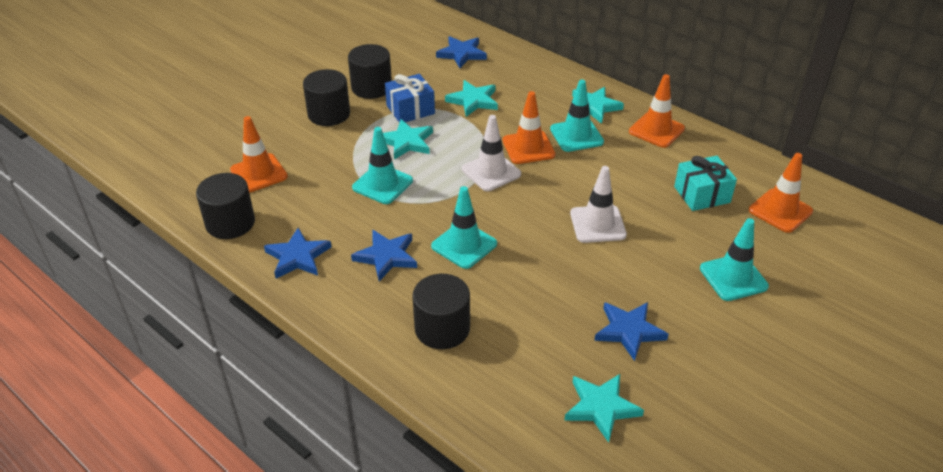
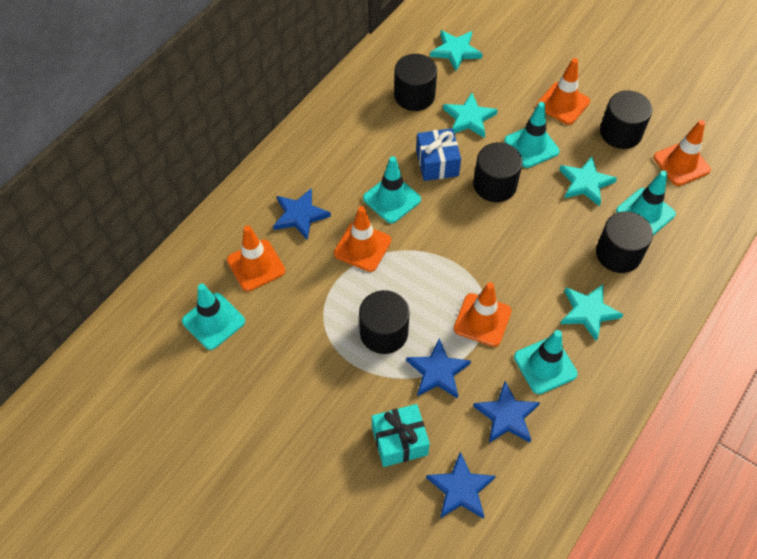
black cylinder: 4 -> 5
orange traffic cone: 4 -> 5
turquoise traffic cone: 4 -> 5
white traffic cone: 2 -> 0

